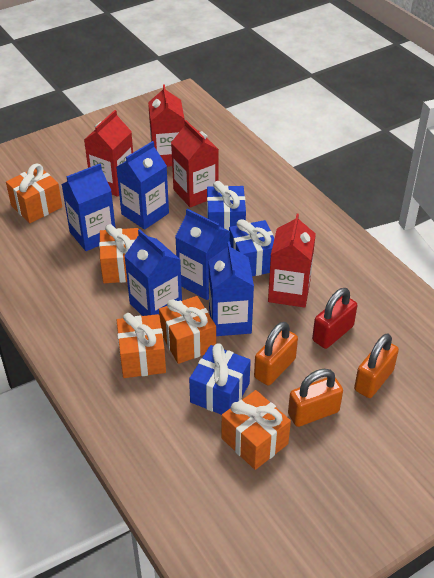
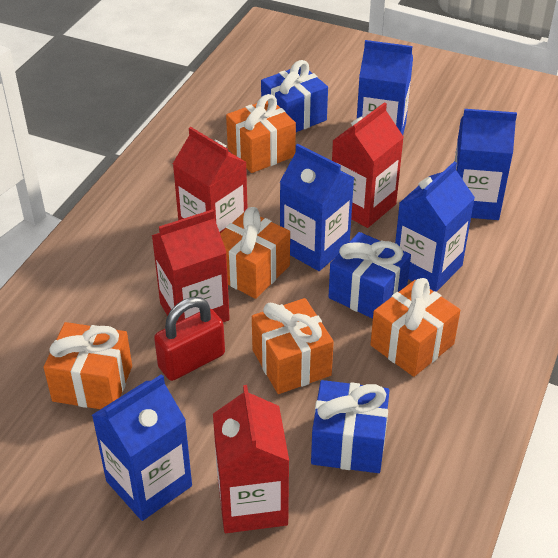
orange padlock: 3 -> 0

